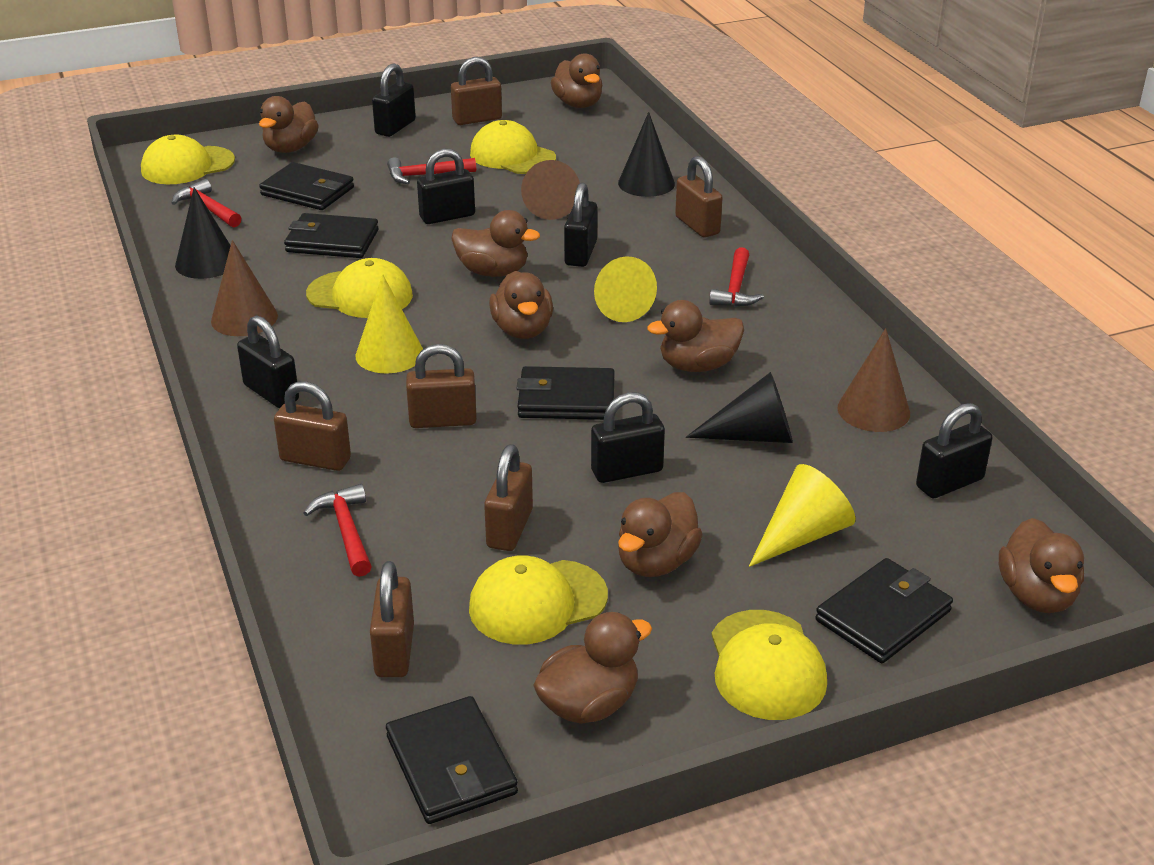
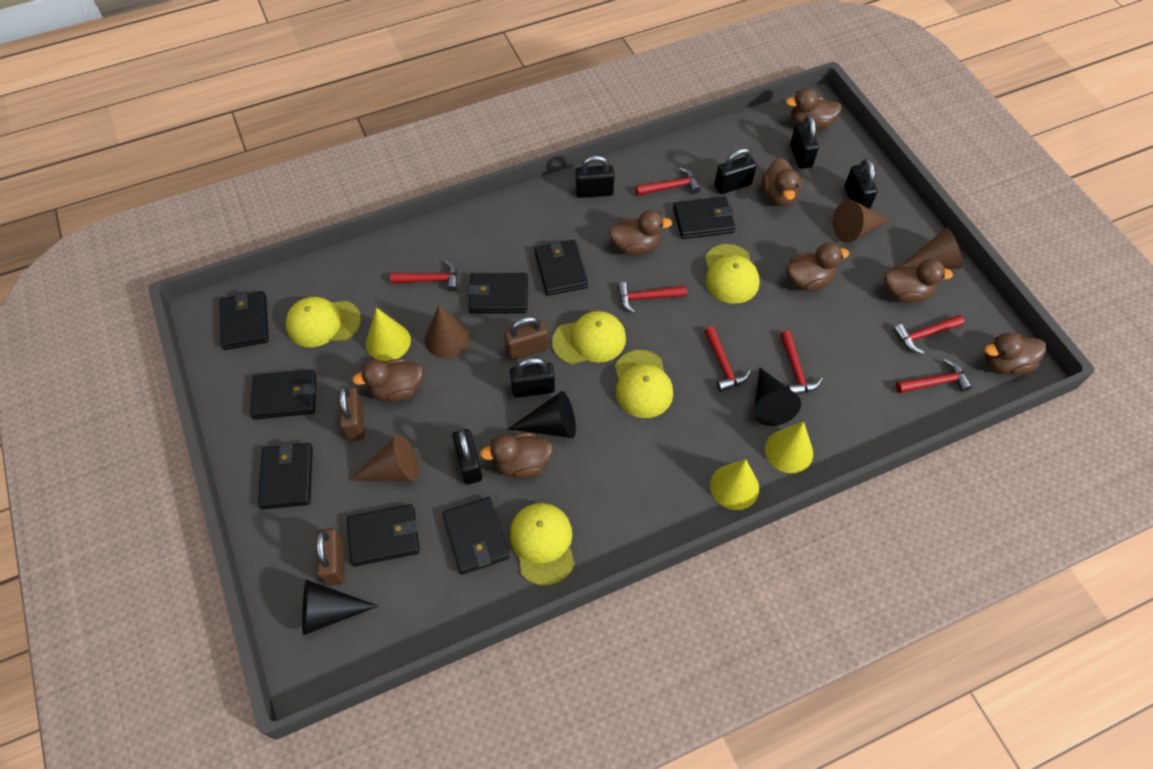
black wallet: 5 -> 8
brown cone: 3 -> 4
brown padlock: 6 -> 3
red hammer: 4 -> 7

